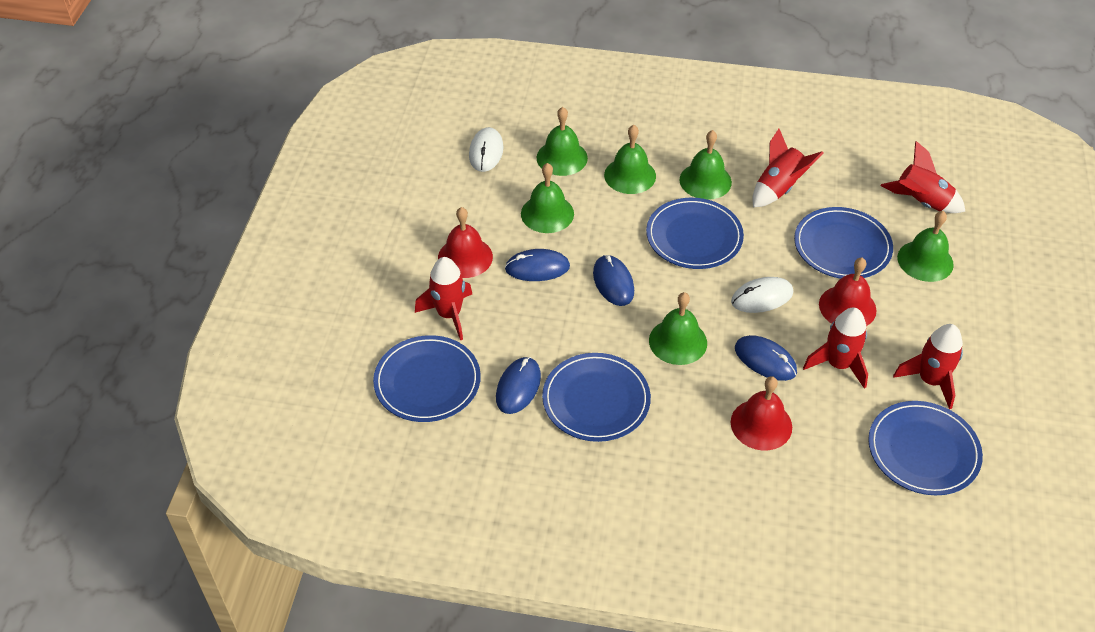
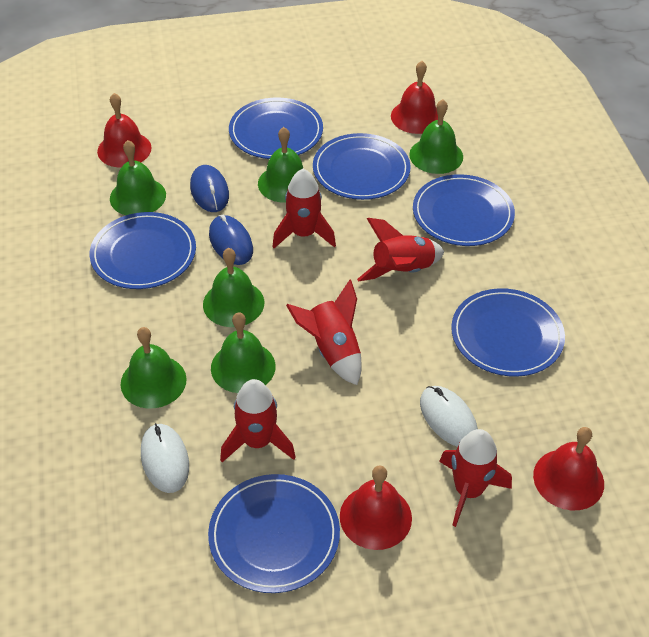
blue mouse: 4 -> 2
blue plate: 5 -> 6
red bell: 3 -> 4

